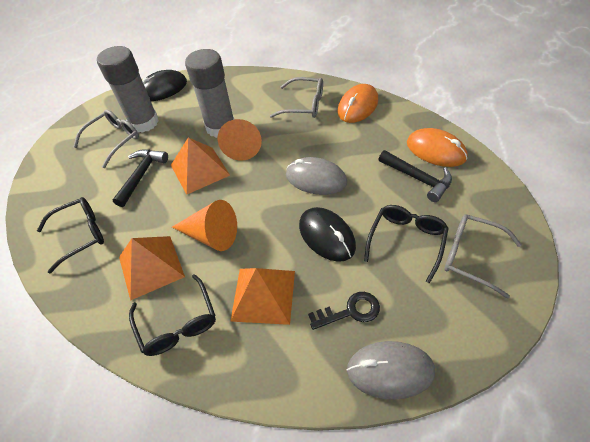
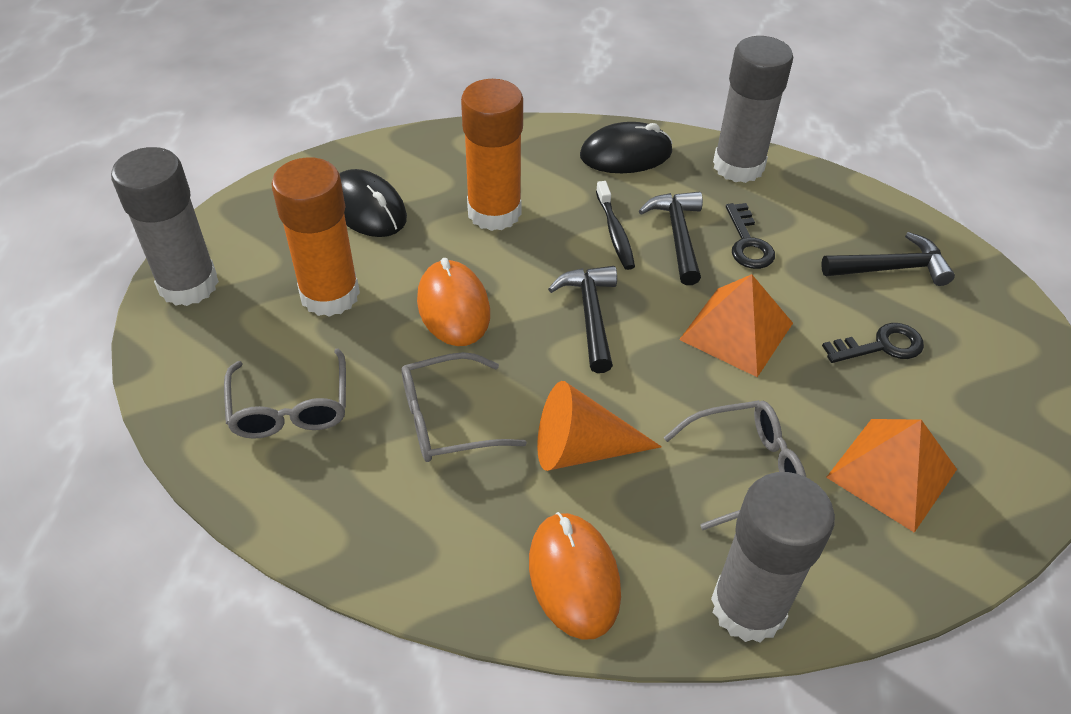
black glasses: 3 -> 0
black hammer: 2 -> 3
black key: 1 -> 2
black toothbrush: 0 -> 1
grey glue stick: 2 -> 3
grey mouse: 2 -> 0
orange cone: 2 -> 1
orange glue stick: 0 -> 2
orange pyramid: 3 -> 2

